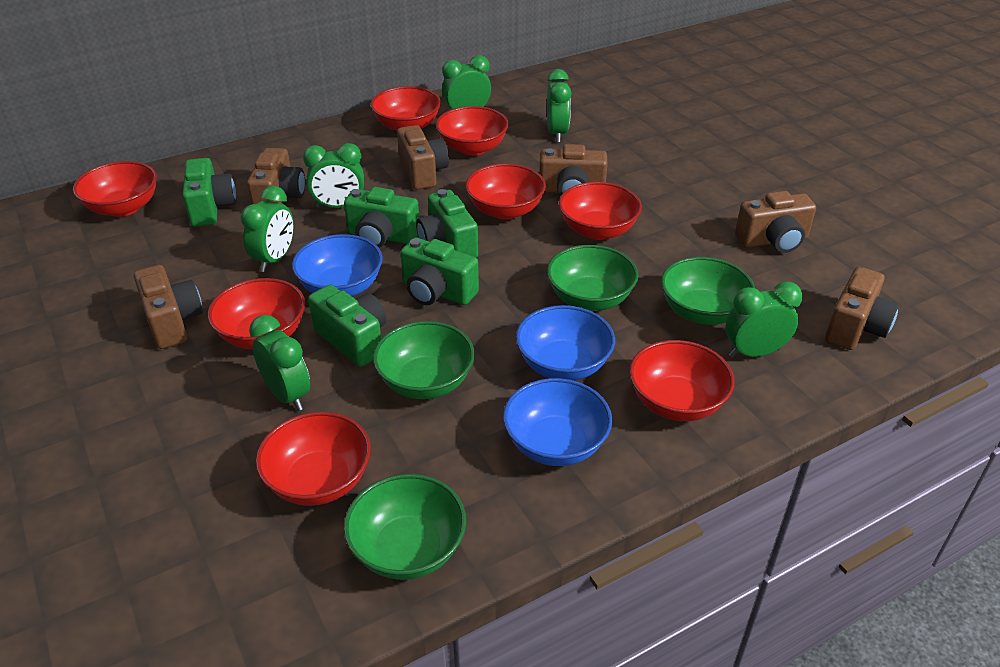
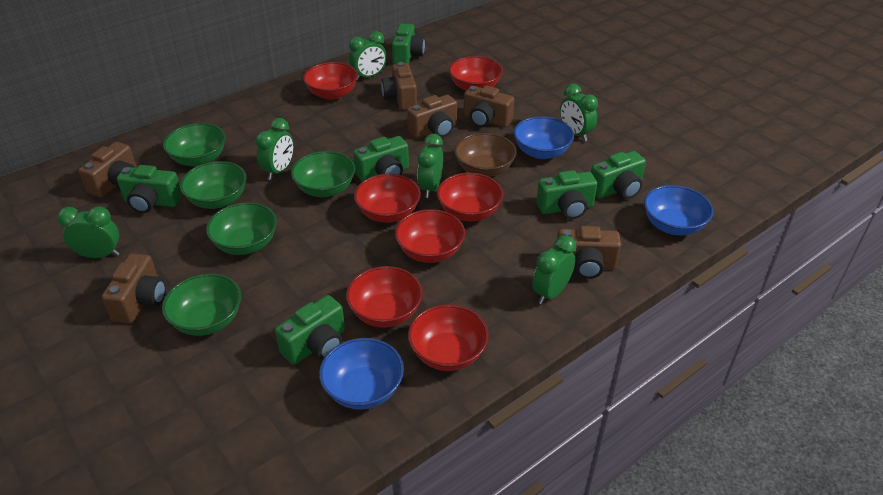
brown bowl: 0 -> 1
green bowl: 4 -> 5
green camera: 5 -> 6
red bowl: 8 -> 7

